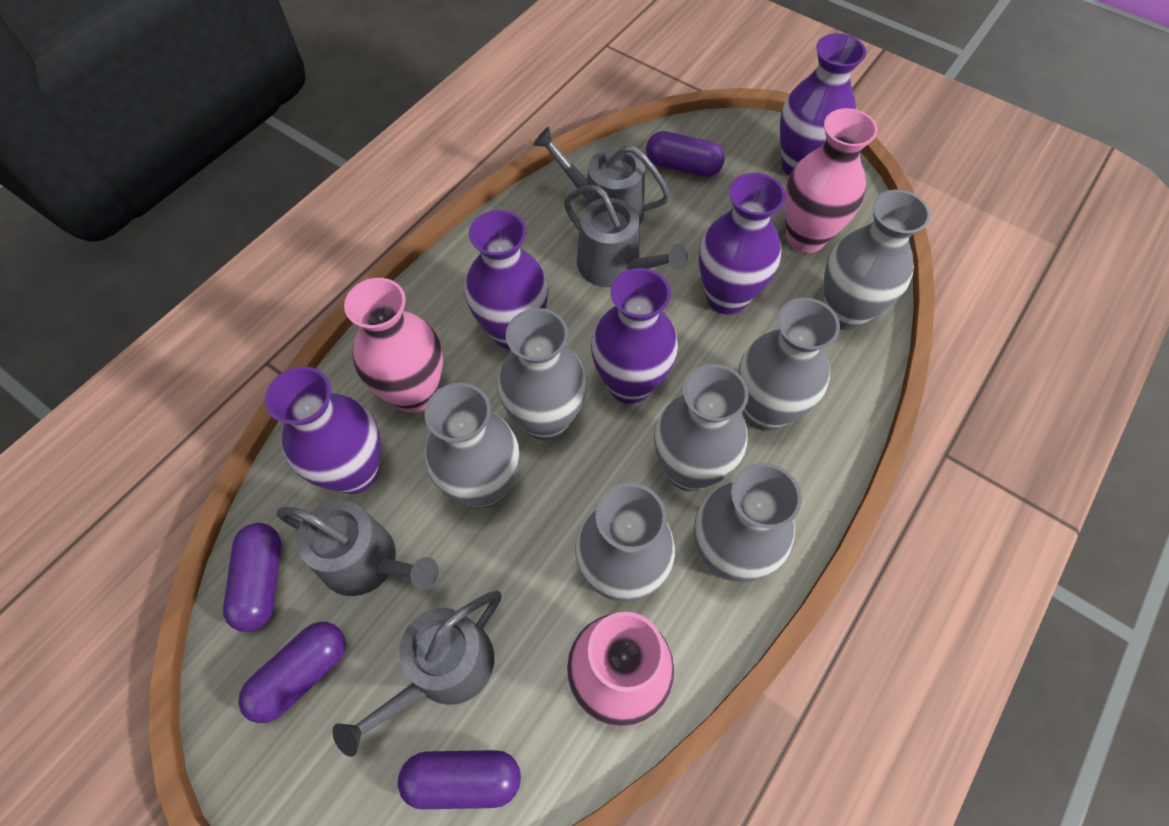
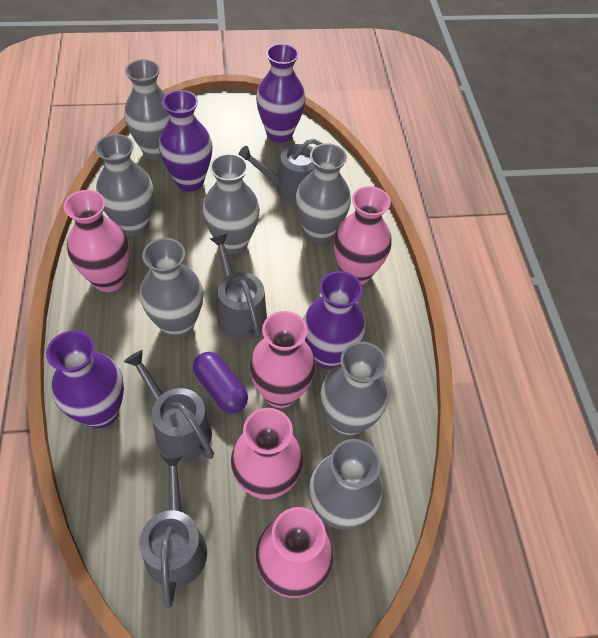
pink vase: 3 -> 5
purple capsule: 4 -> 1
purple vase: 5 -> 4

